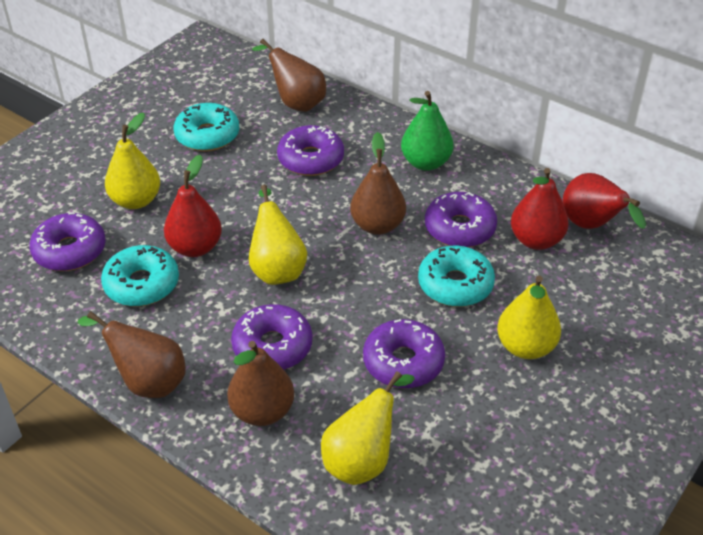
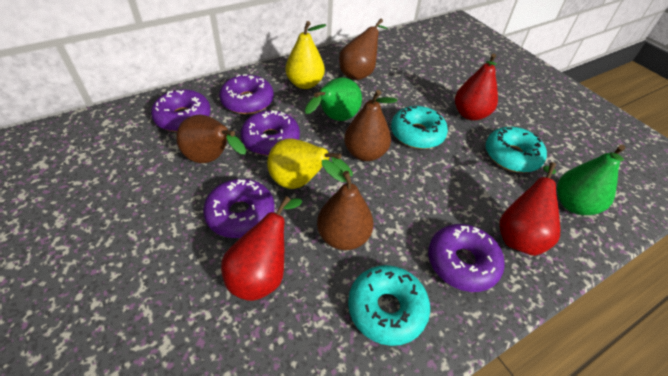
green pear: 1 -> 2
yellow pear: 4 -> 2

